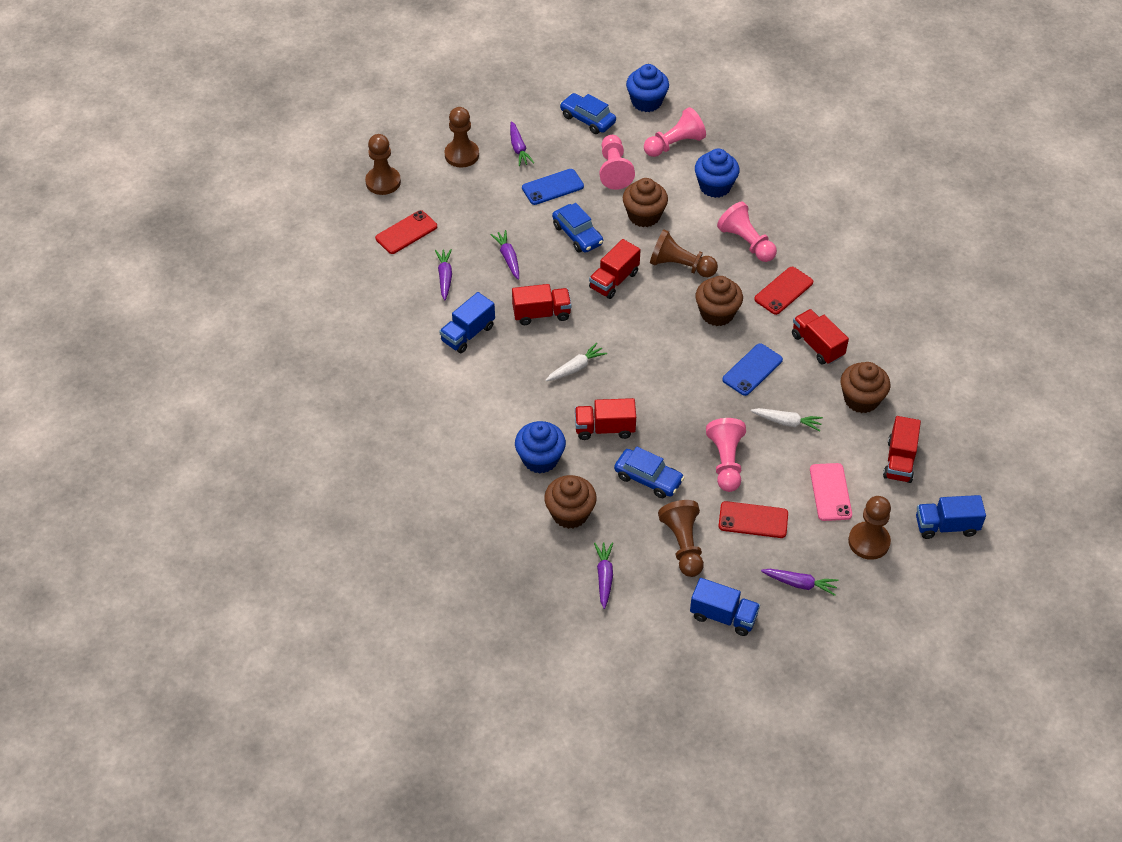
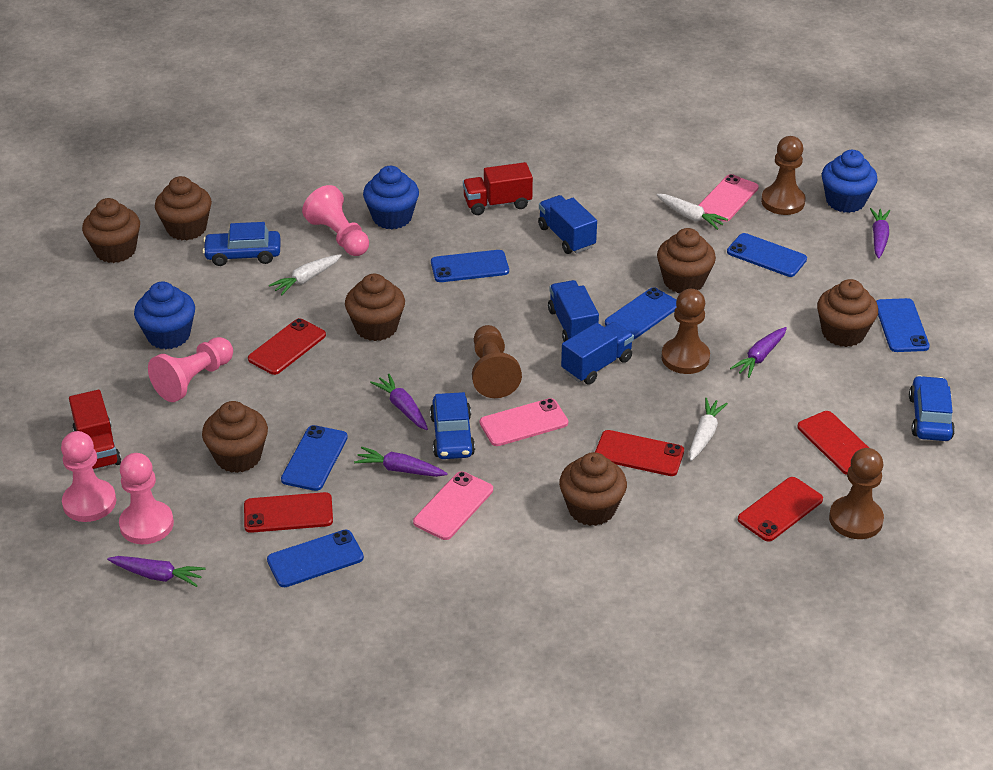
blue phone: 2 -> 6
brown cupcake: 4 -> 7
brown pawn: 5 -> 4
pink phone: 1 -> 3
red phone: 3 -> 5
red truck: 5 -> 2
white carrot: 2 -> 3

